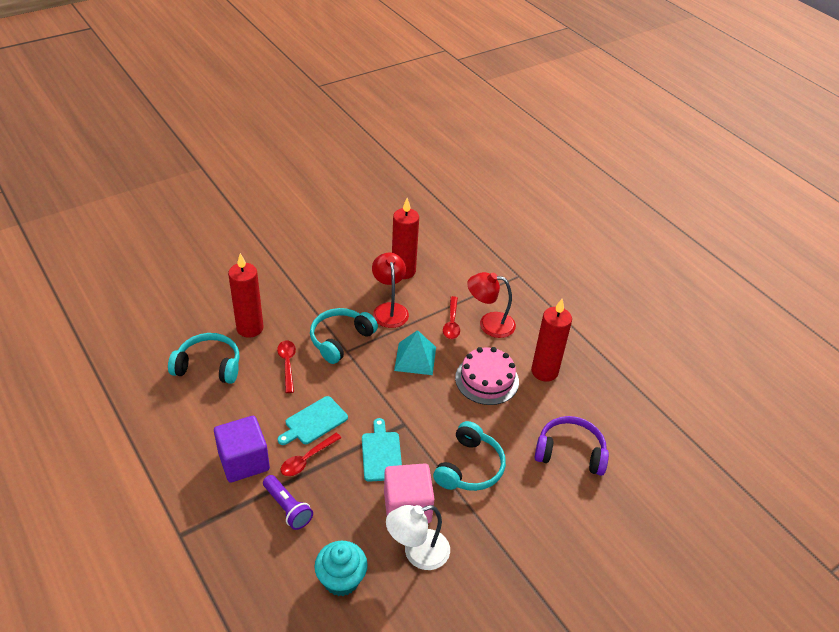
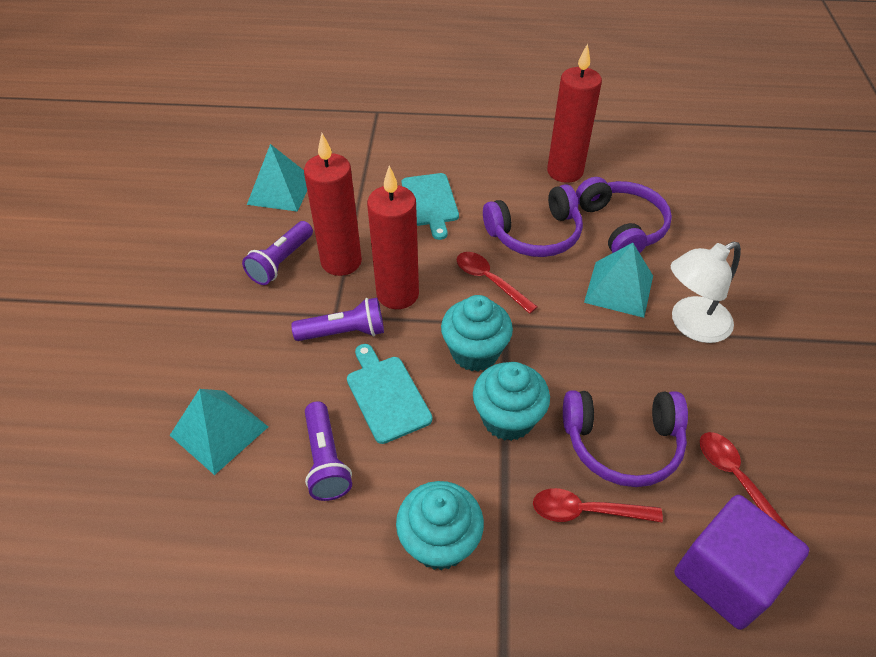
pink cake: 1 -> 0
pink cube: 1 -> 0
purple flashlight: 1 -> 3
purple headphones: 1 -> 3
red lamp: 2 -> 0
turquoise cupcake: 1 -> 3
turquoise headphones: 3 -> 0
turquoise pyramid: 1 -> 3

